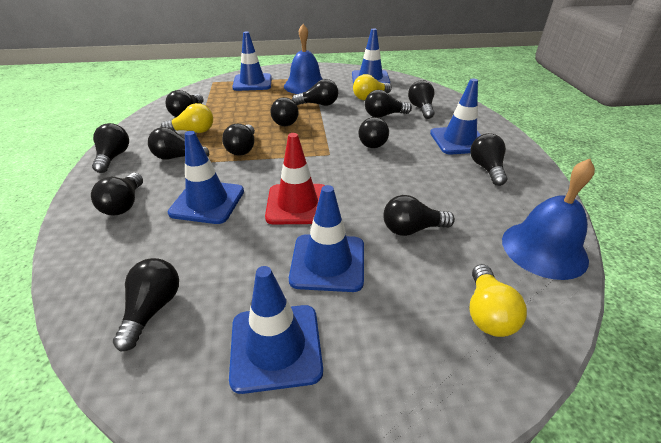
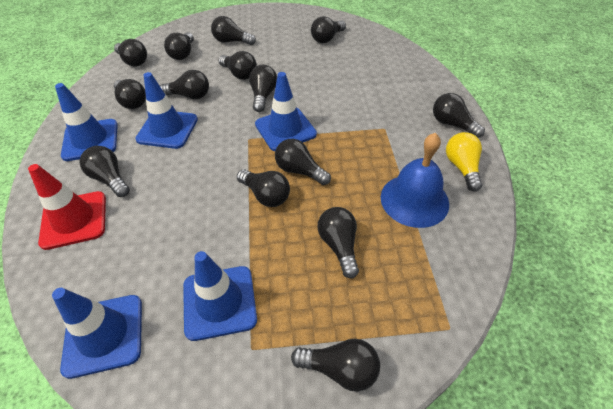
black light bulb: 13 -> 14
blue bell: 2 -> 1
blue traffic cone: 6 -> 5
yellow light bulb: 3 -> 1

